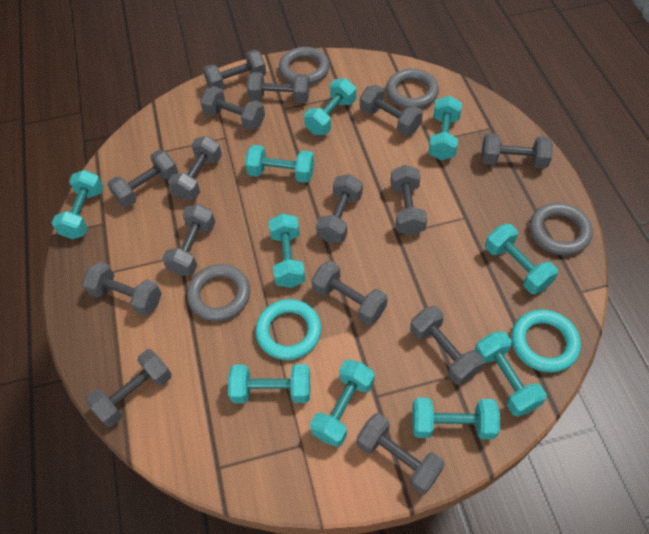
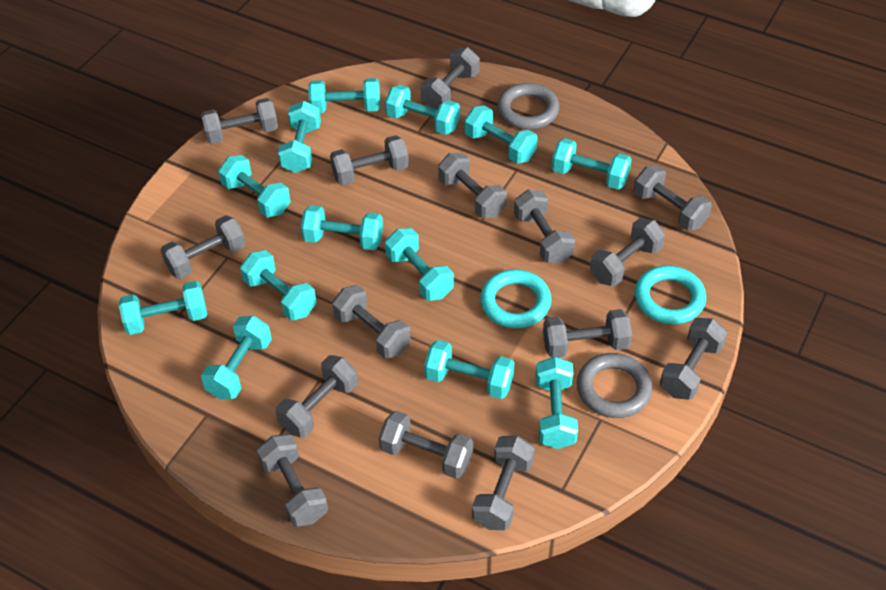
grey ring: 4 -> 2
turquoise dumbbell: 10 -> 13

